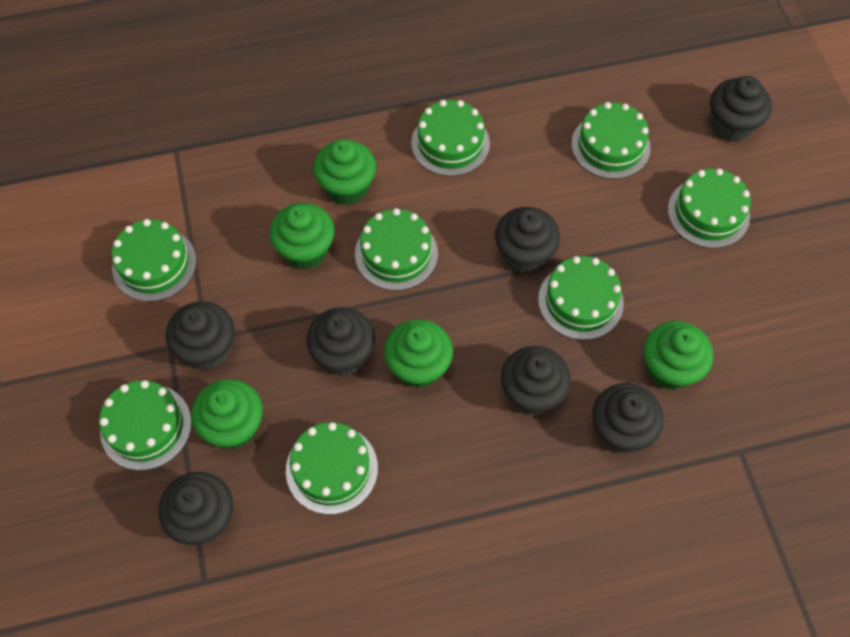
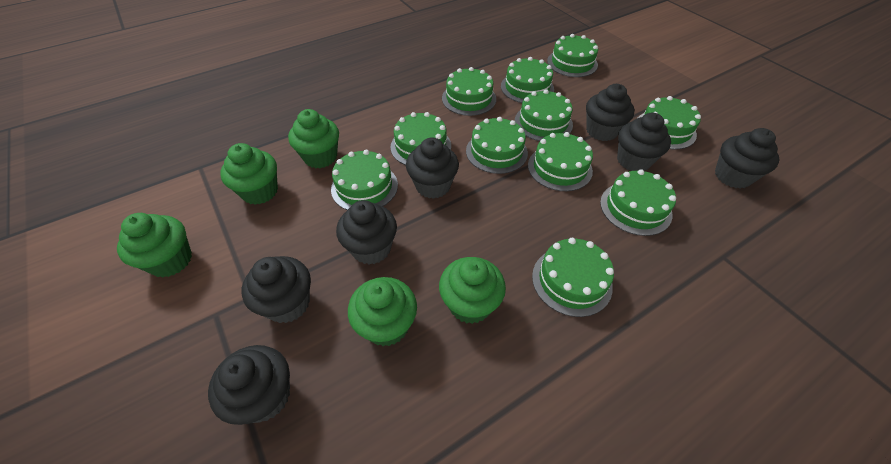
green cake: 8 -> 11

